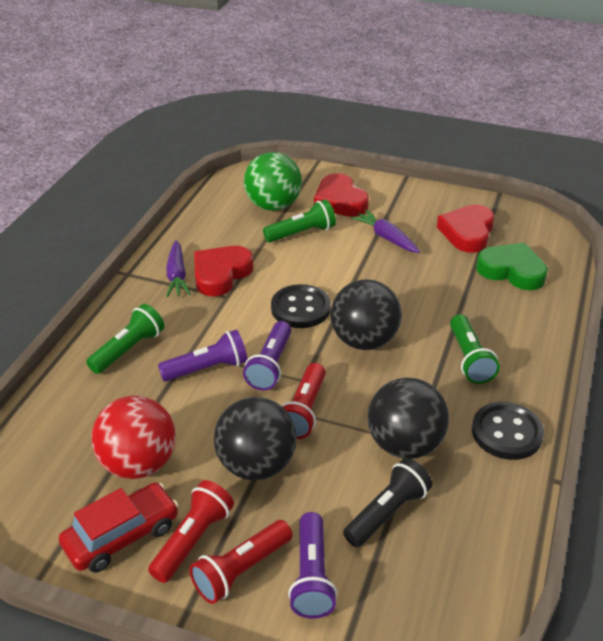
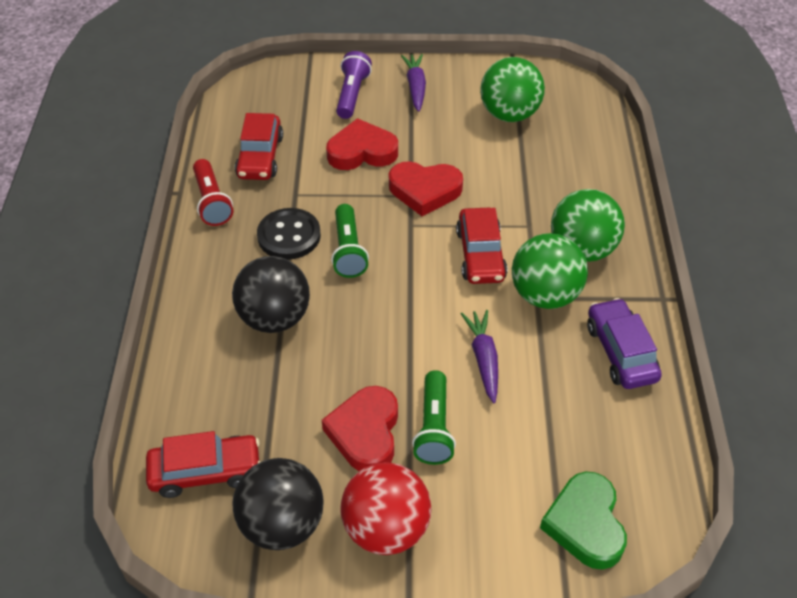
black ball: 3 -> 2
black button: 2 -> 1
black flashlight: 1 -> 0
green ball: 1 -> 3
green flashlight: 3 -> 2
purple car: 0 -> 1
purple flashlight: 3 -> 1
red car: 1 -> 3
red flashlight: 3 -> 1

